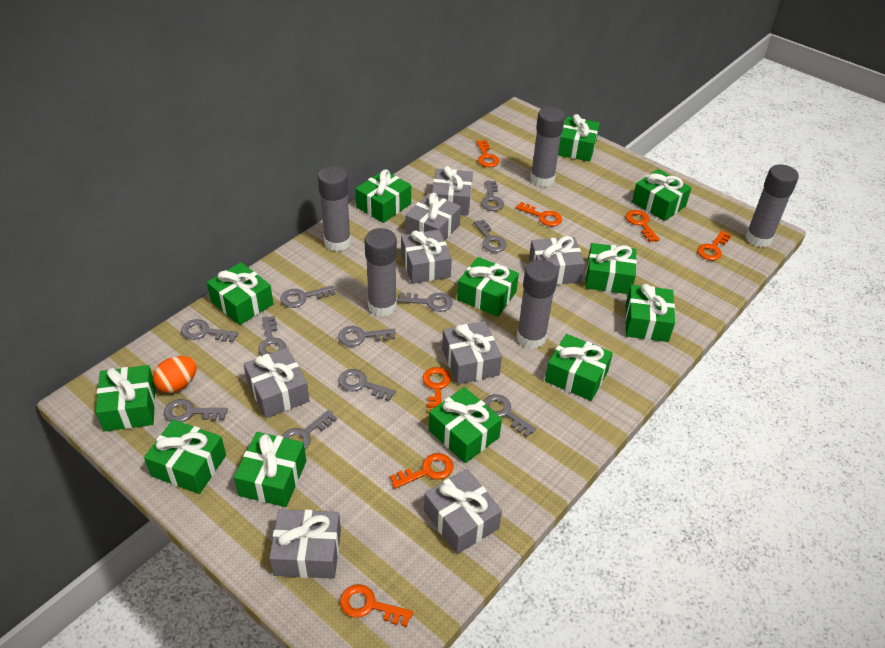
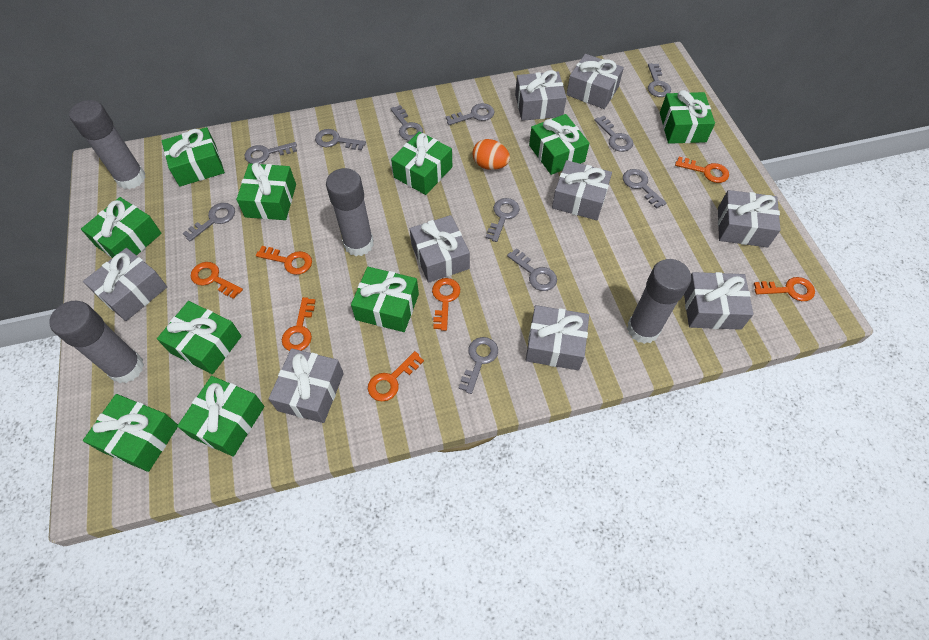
green gift: 12 -> 10
grey gift: 8 -> 9
grey glue stick: 5 -> 4

